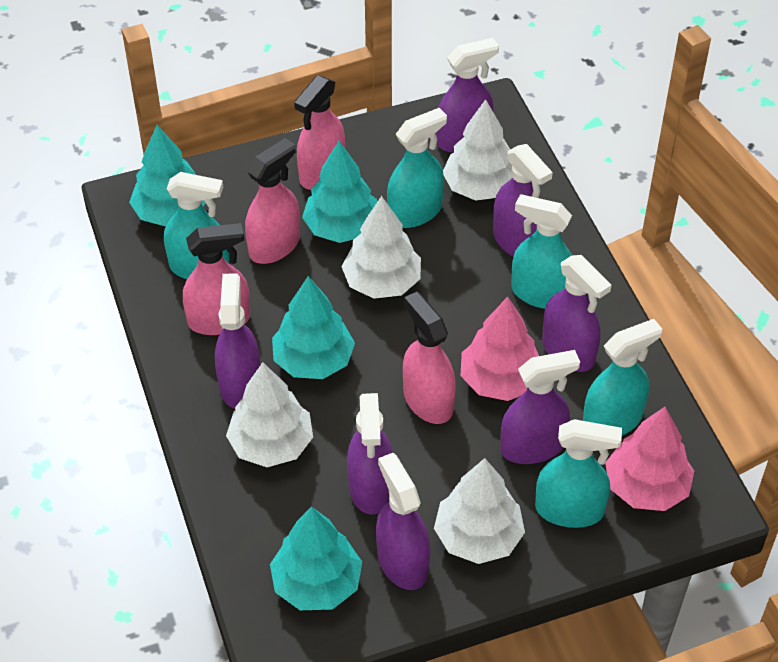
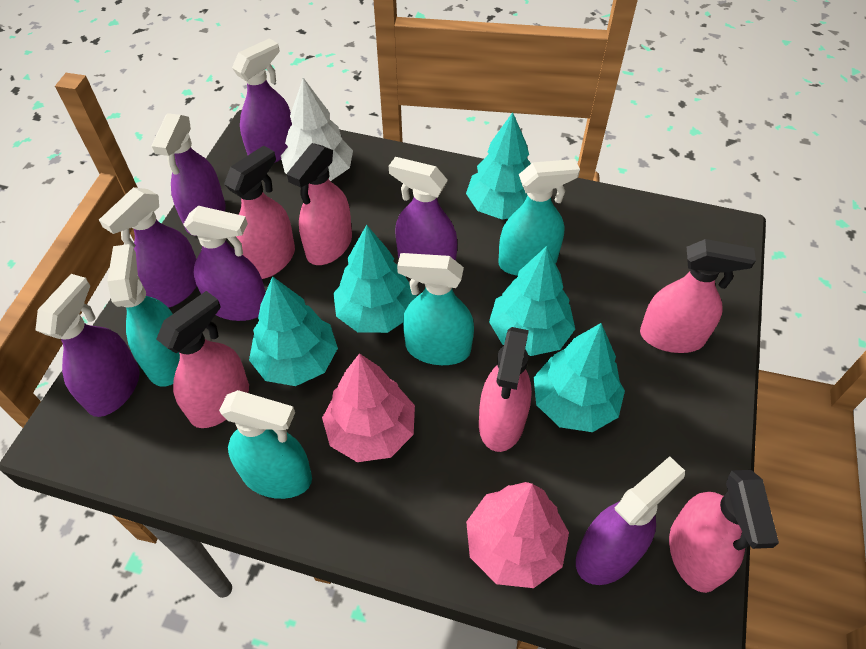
pink spray bottle: 4 -> 6
turquoise spray bottle: 5 -> 4
turquoise tree: 4 -> 5
white tree: 4 -> 1

